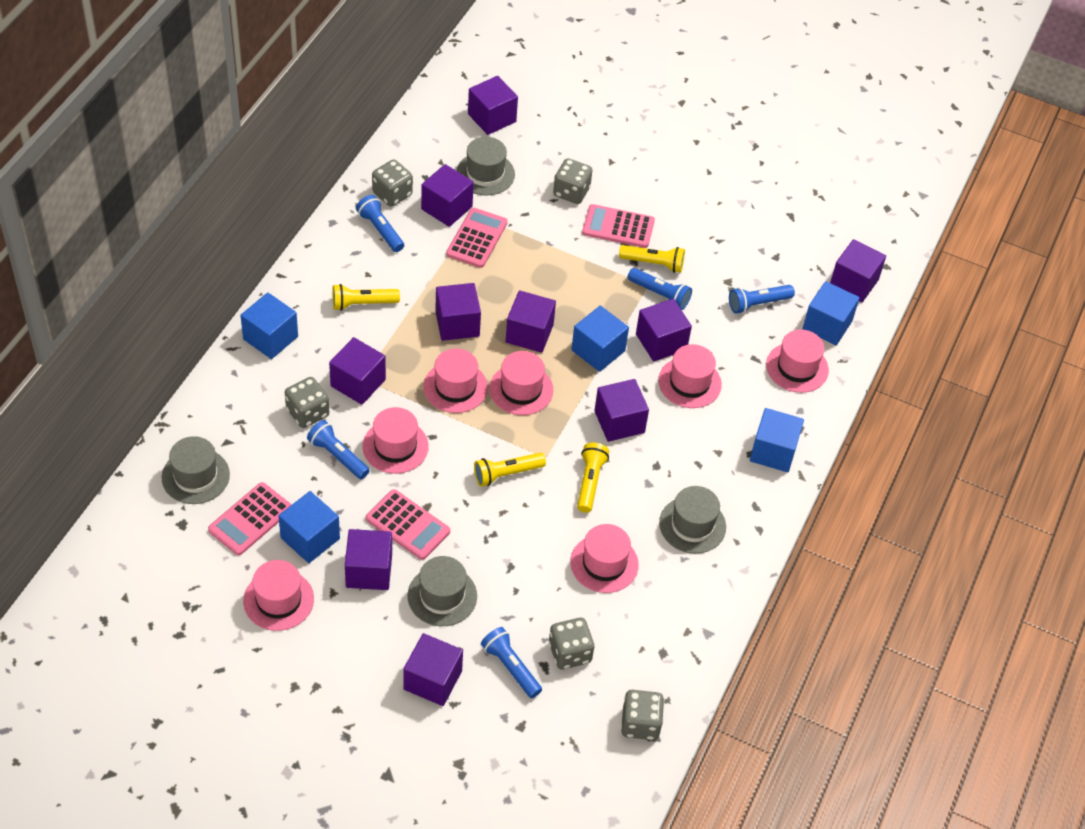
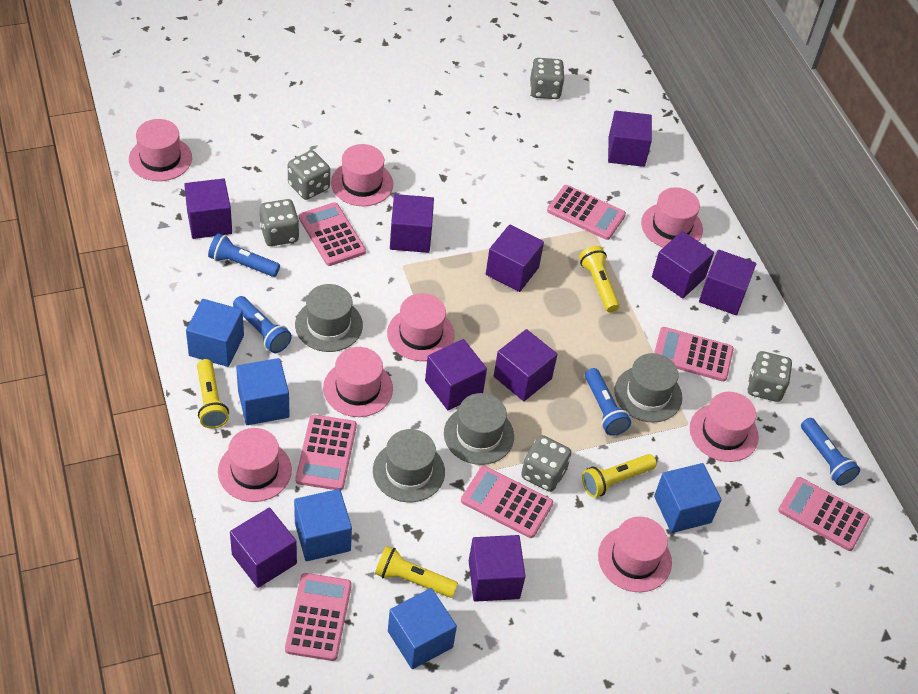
blue flashlight: 5 -> 4
pink calculator: 4 -> 7
pink hat: 7 -> 8

